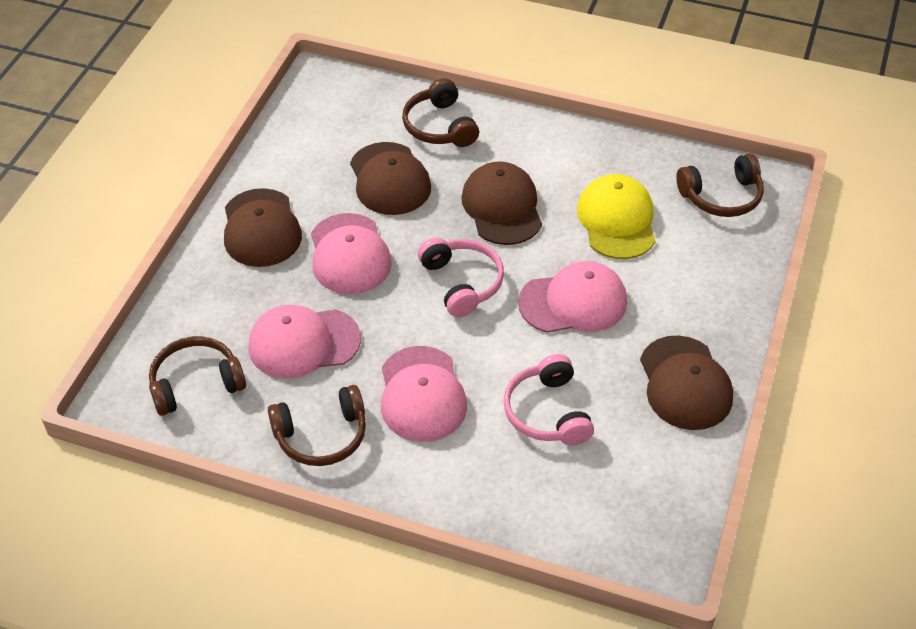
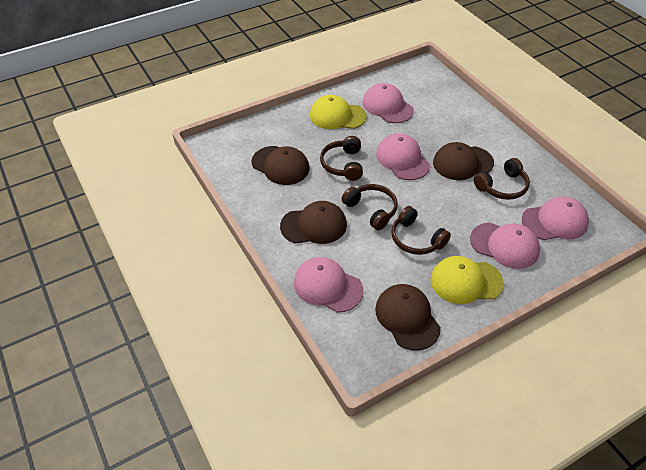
pink cap: 4 -> 5
pink headphones: 2 -> 0
yellow cap: 1 -> 2

